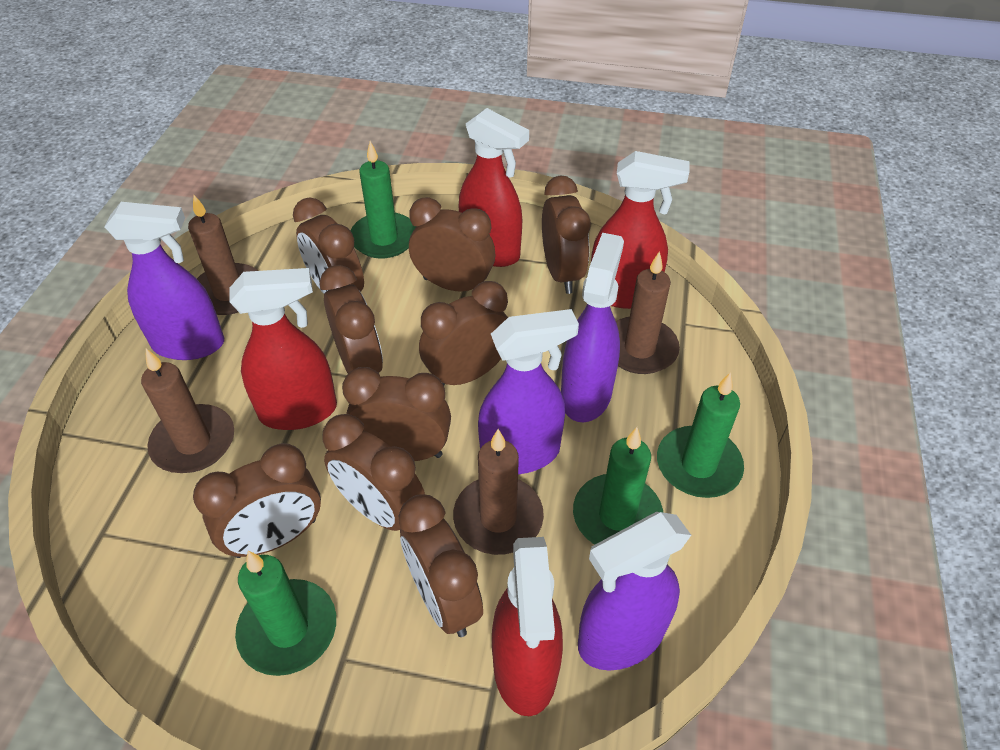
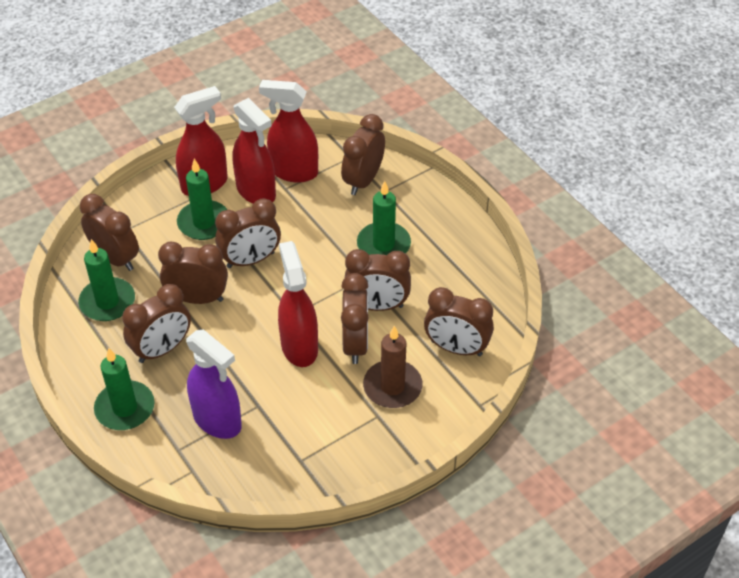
brown candle: 4 -> 1
brown clock: 9 -> 8
purple spray bottle: 4 -> 1

